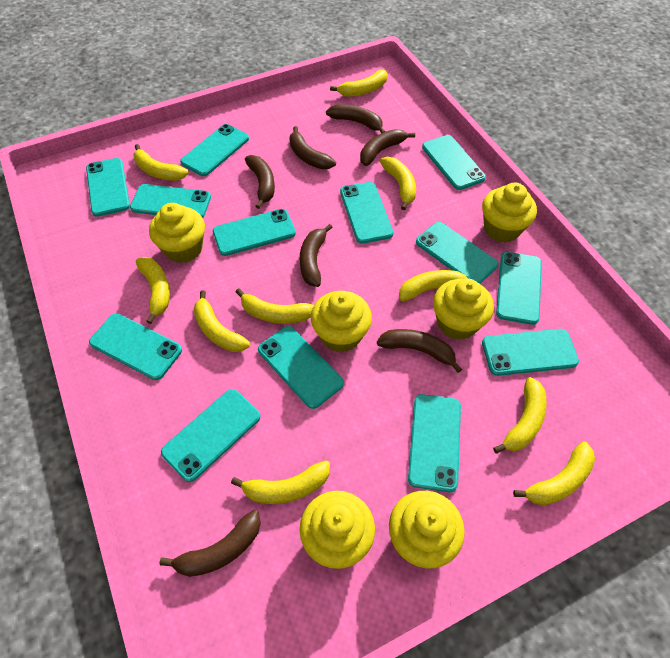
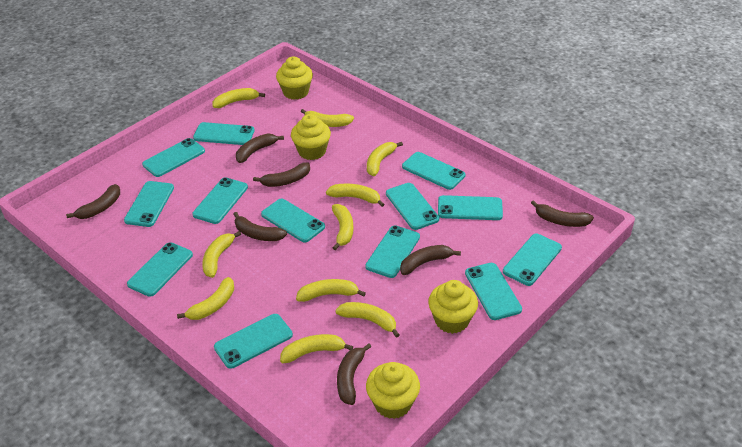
yellow cupcake: 6 -> 4

